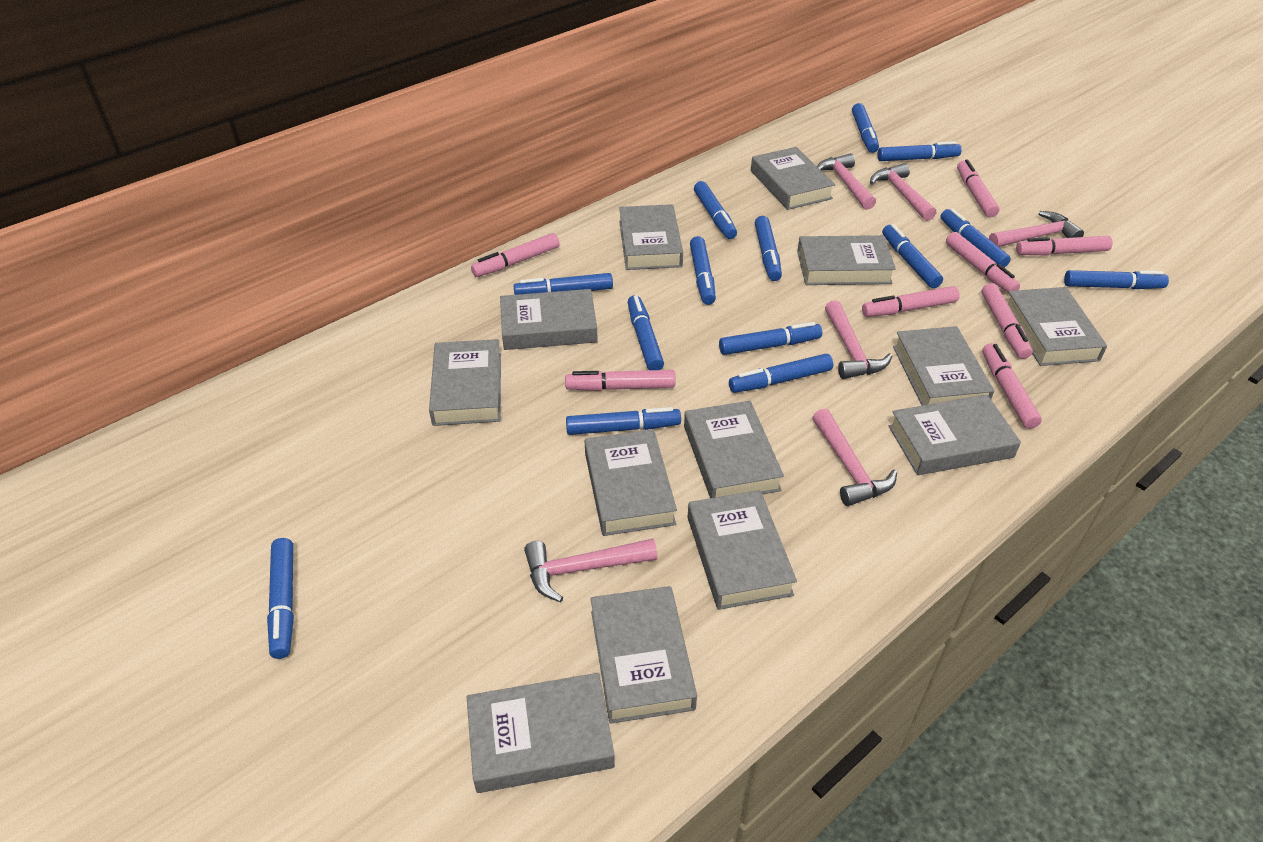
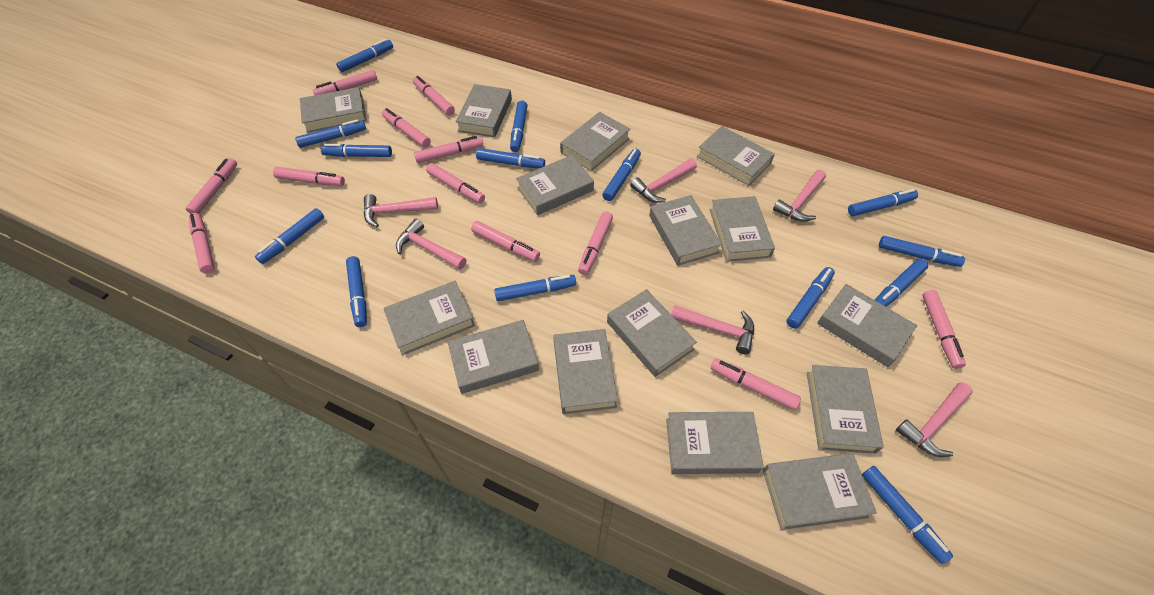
grey book: 13 -> 15
pink marker: 8 -> 12

